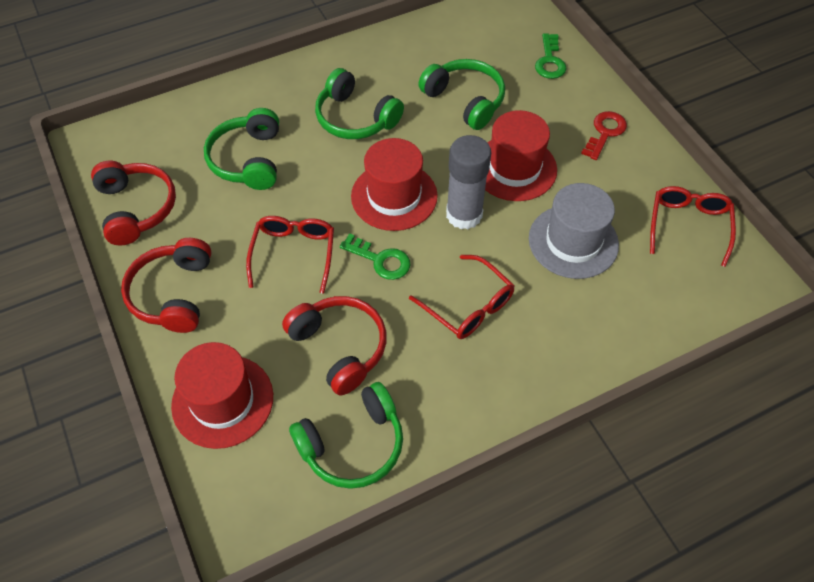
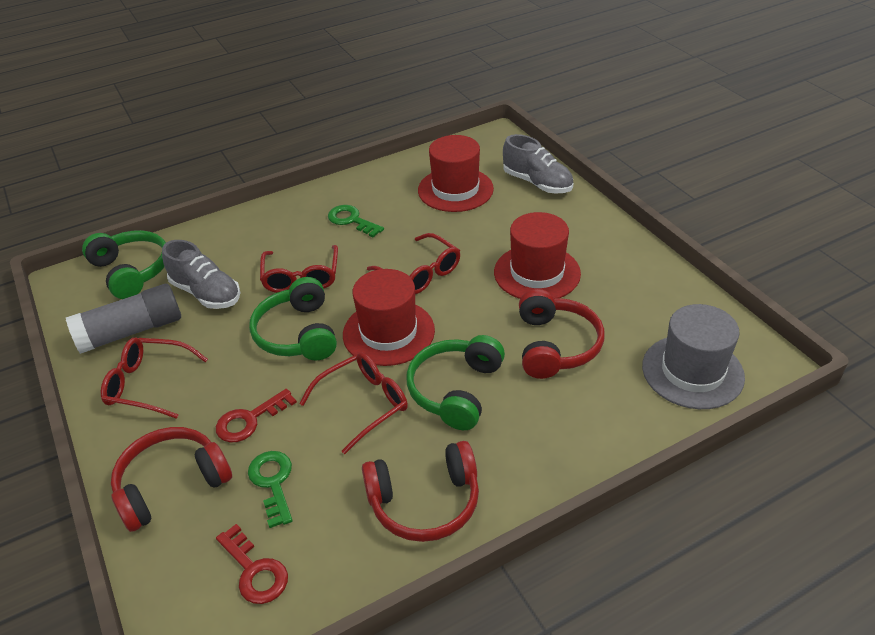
green headphones: 4 -> 3
grey shoe: 0 -> 2
red glasses: 3 -> 4
red key: 1 -> 2

